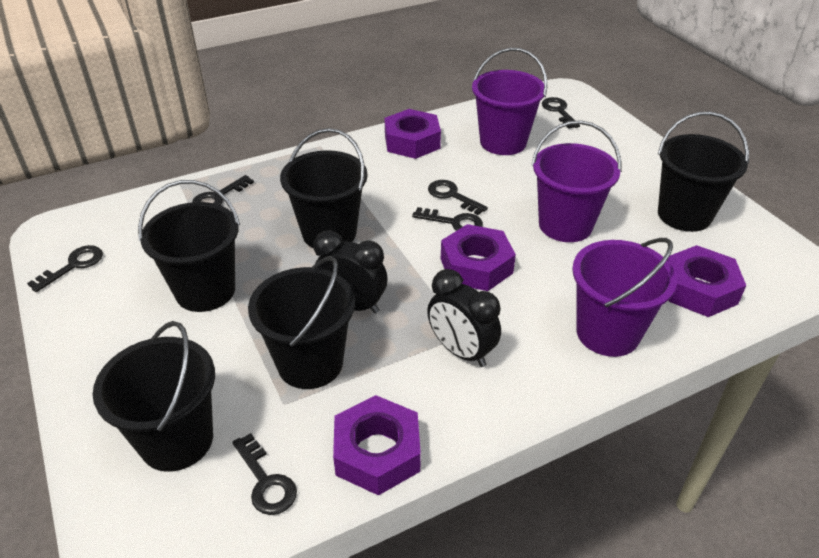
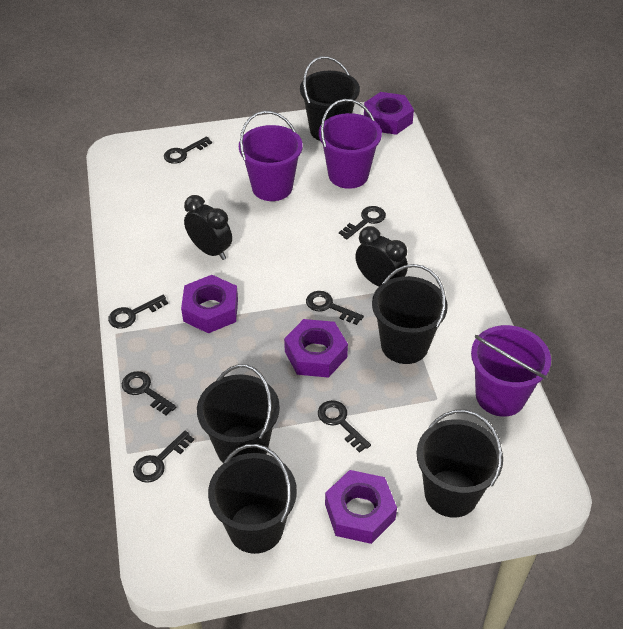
black key: 6 -> 7

